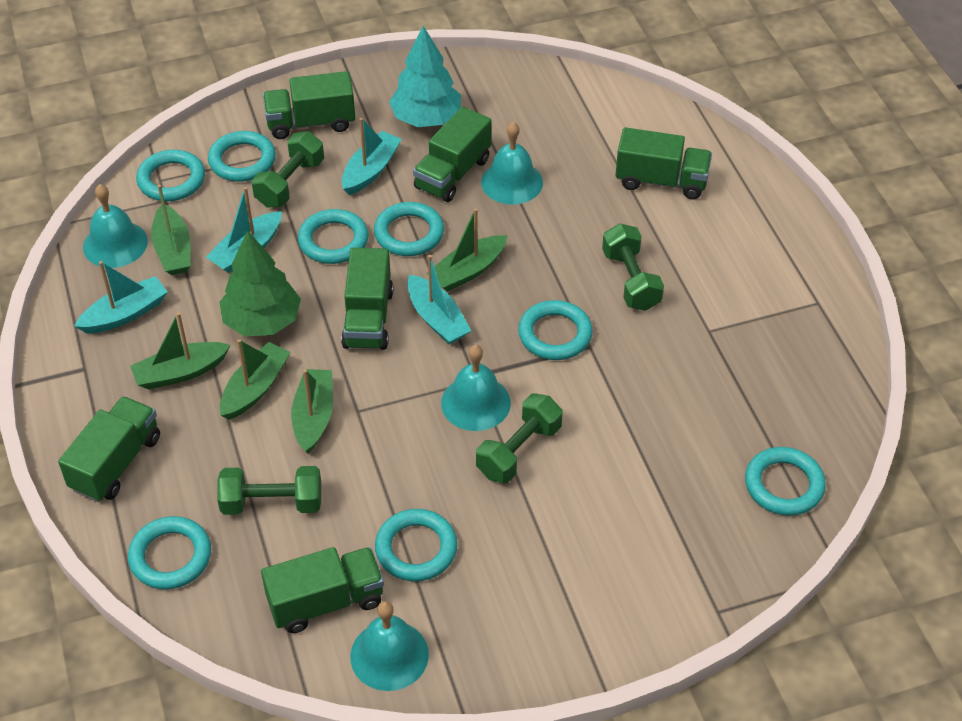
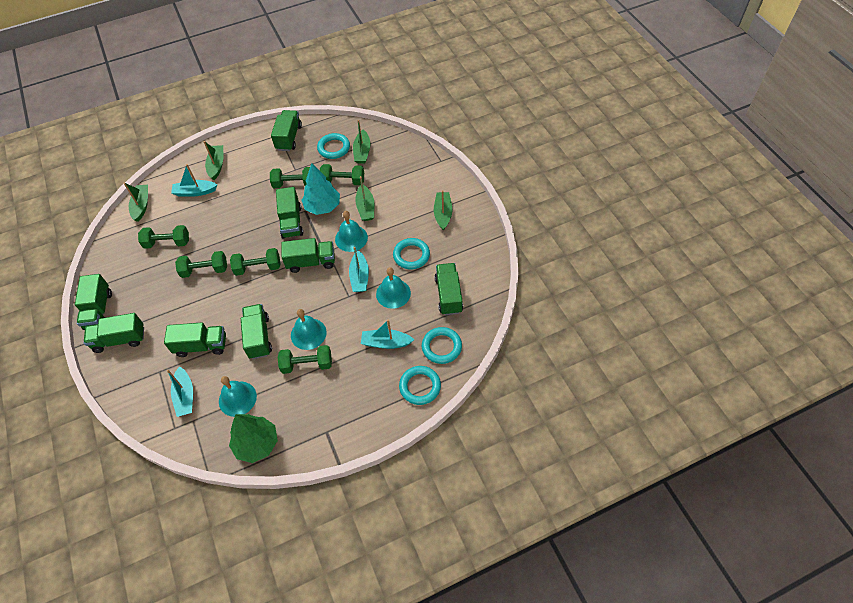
green dumbbell: 4 -> 6
green truck: 6 -> 8
turquoise ring: 8 -> 4

